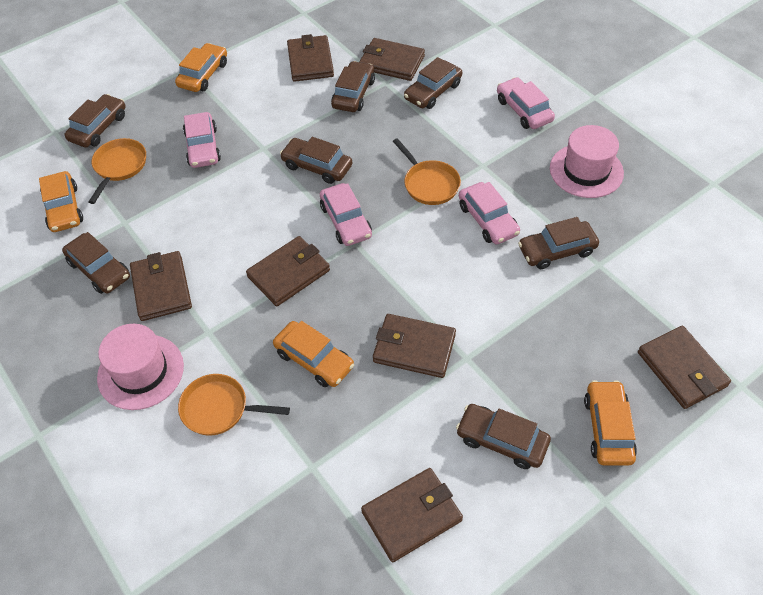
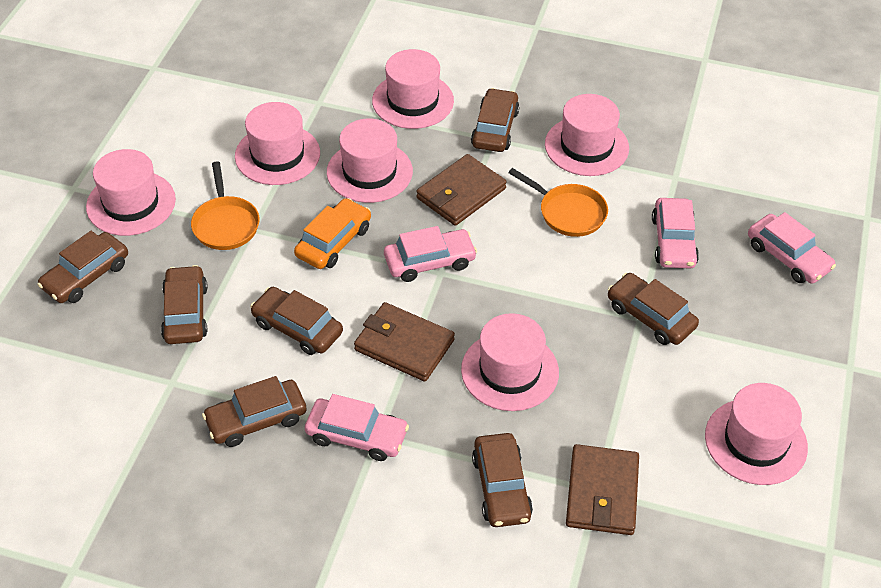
brown wallet: 7 -> 3
orange car: 4 -> 1
orange pan: 3 -> 2
pink hat: 2 -> 7

